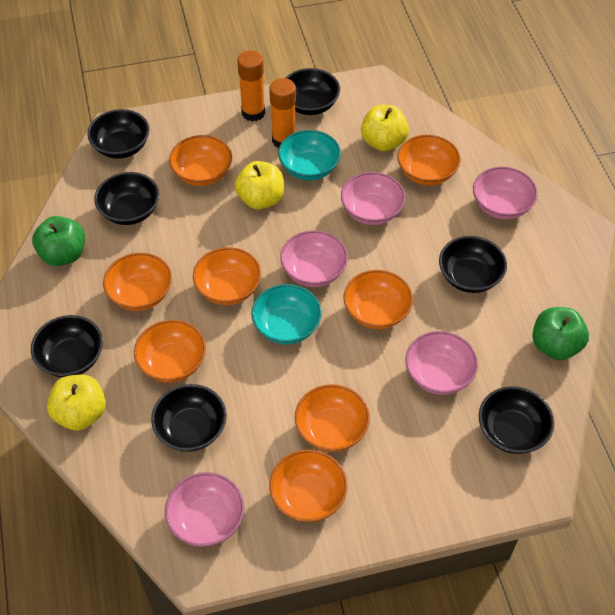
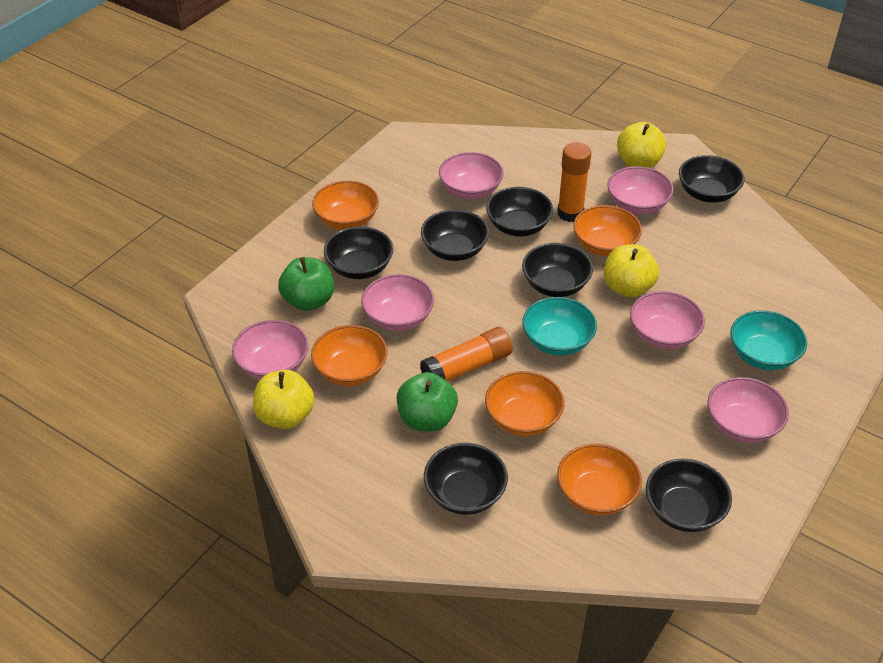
orange bowl: 8 -> 5
pink bowl: 5 -> 6

